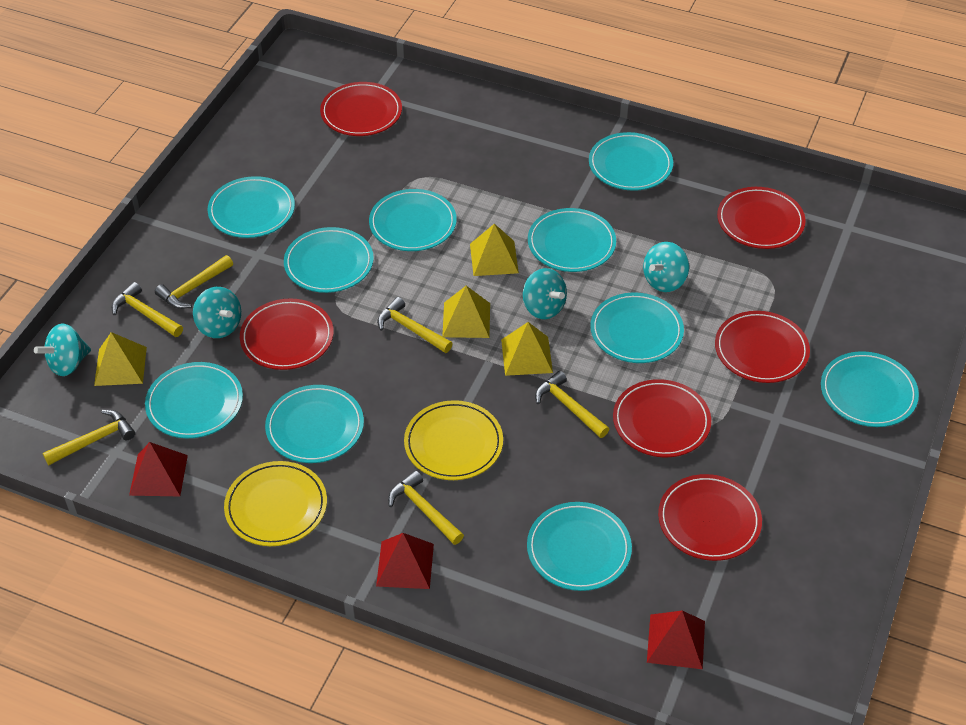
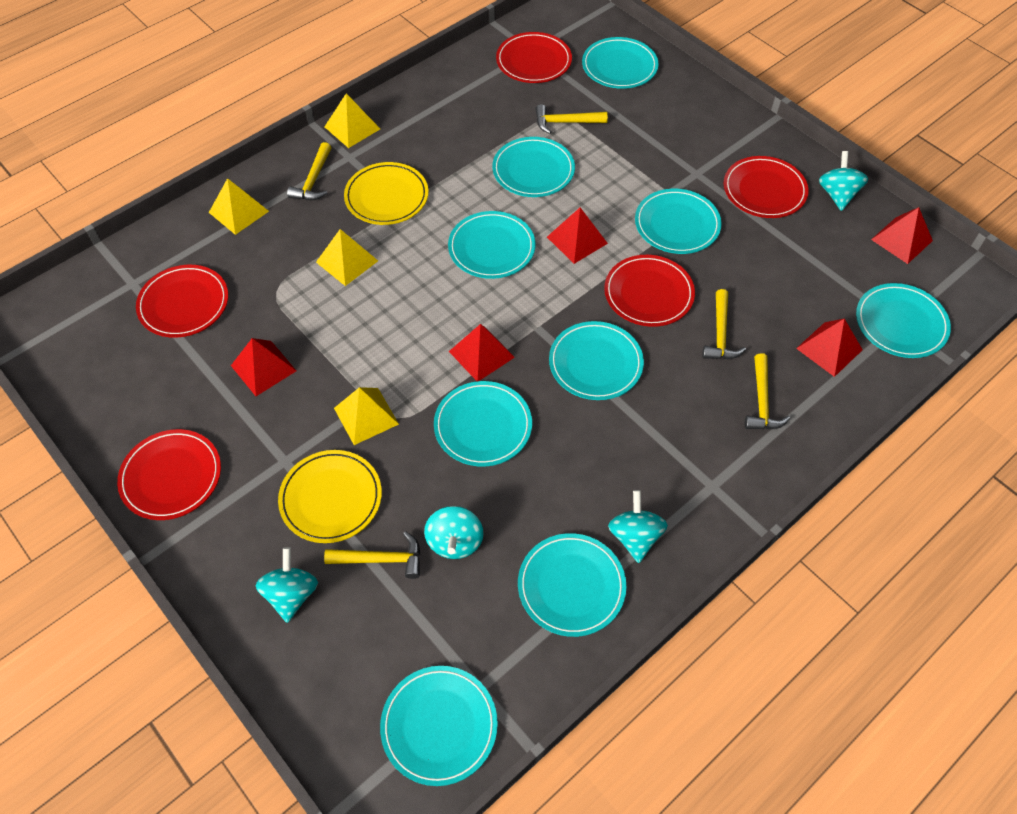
red plate: 6 -> 5
red pyramid: 3 -> 5
turquoise plate: 10 -> 9
yellow hammer: 6 -> 5

